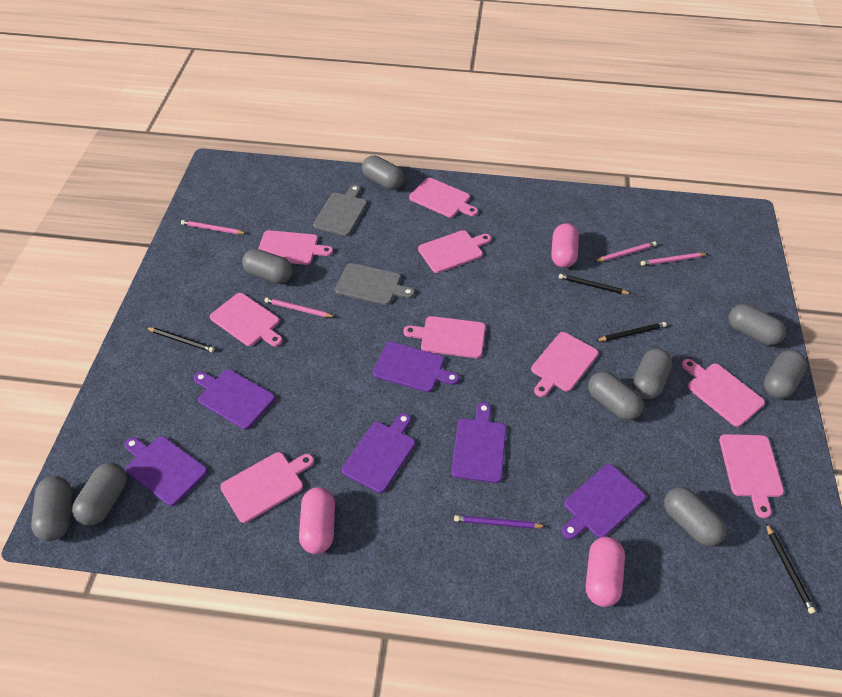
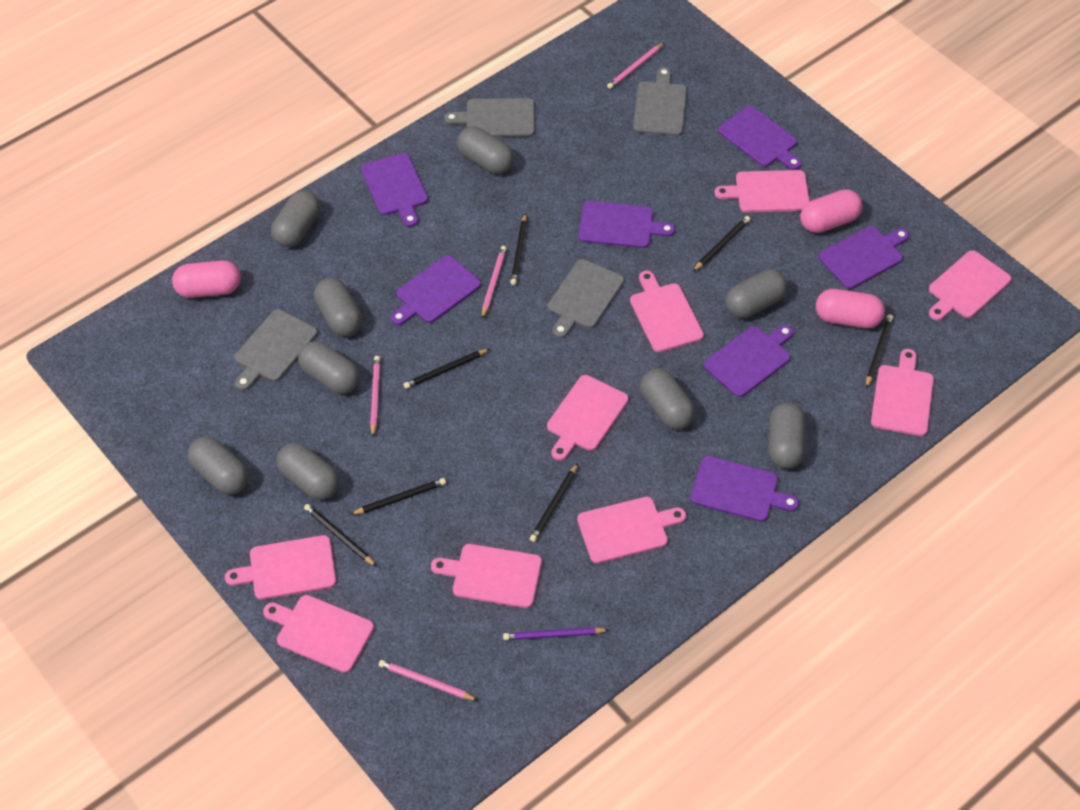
black pencil: 4 -> 7
grey cutting board: 2 -> 4
purple cutting board: 6 -> 7

